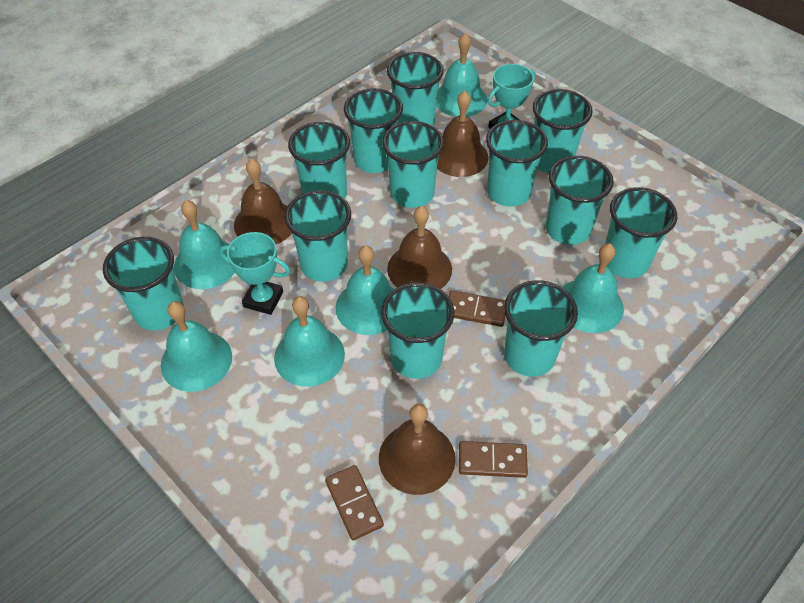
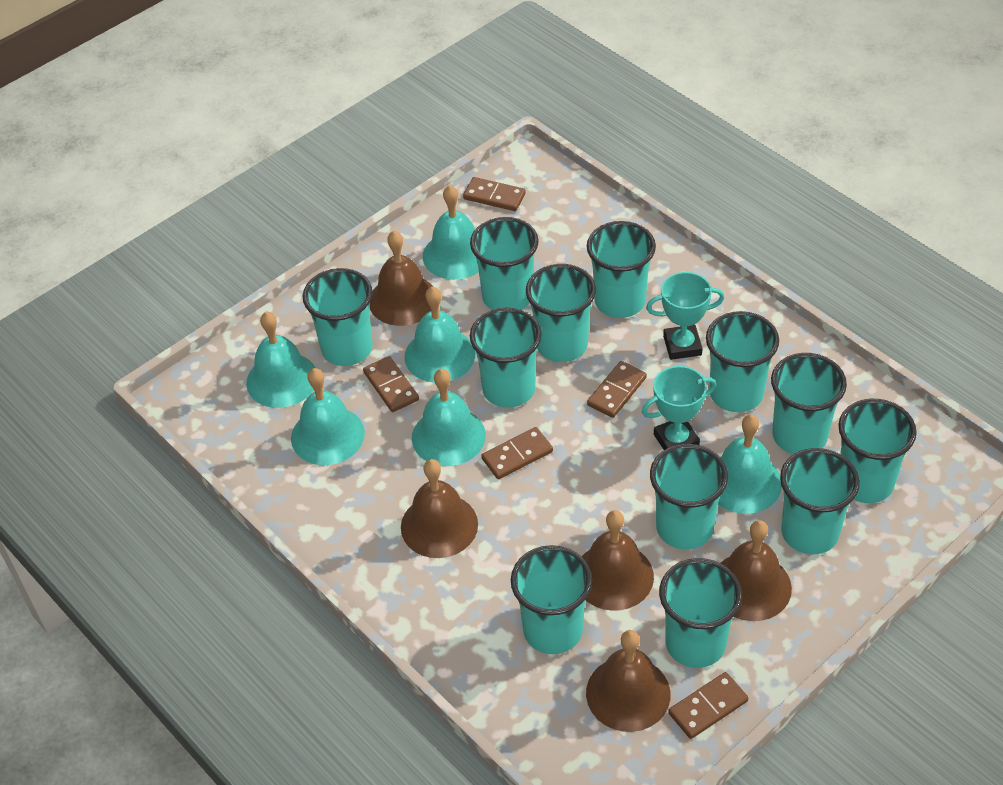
brown bell: 4 -> 5
brown domino: 3 -> 5

